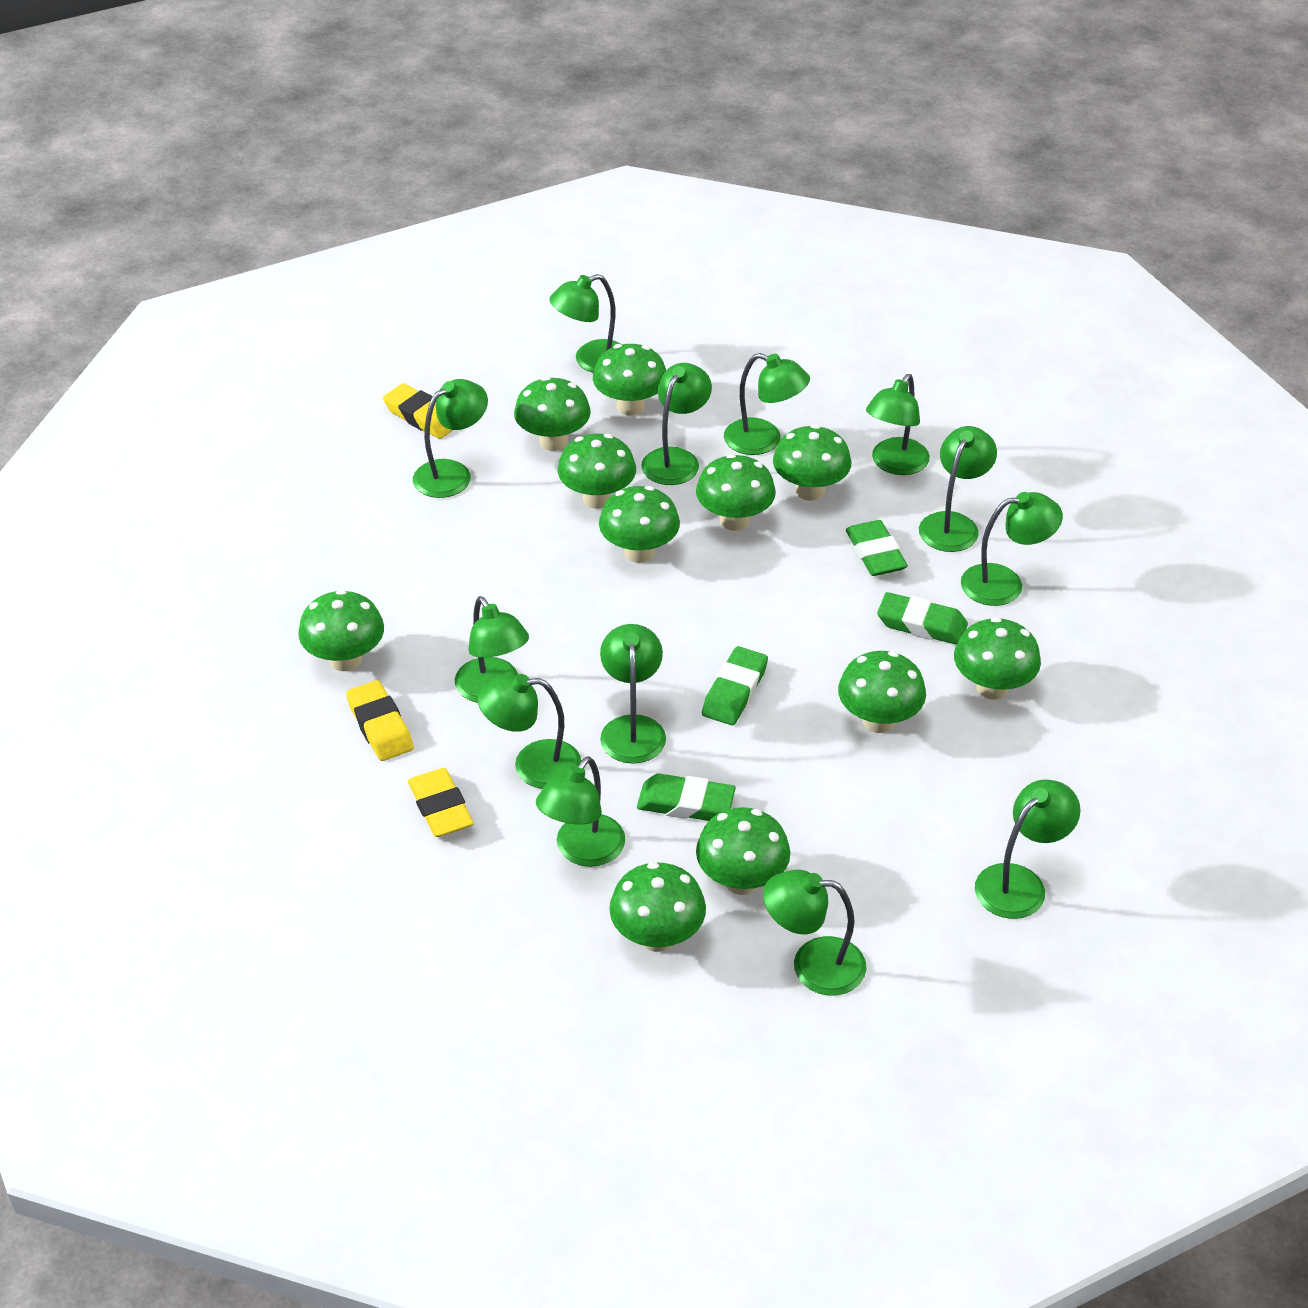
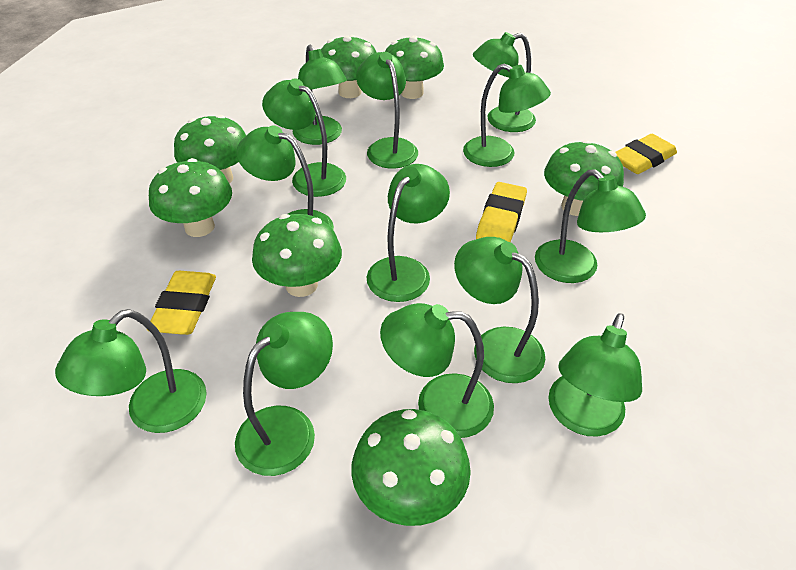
green eraser: 4 -> 0
green mushroom: 11 -> 7

